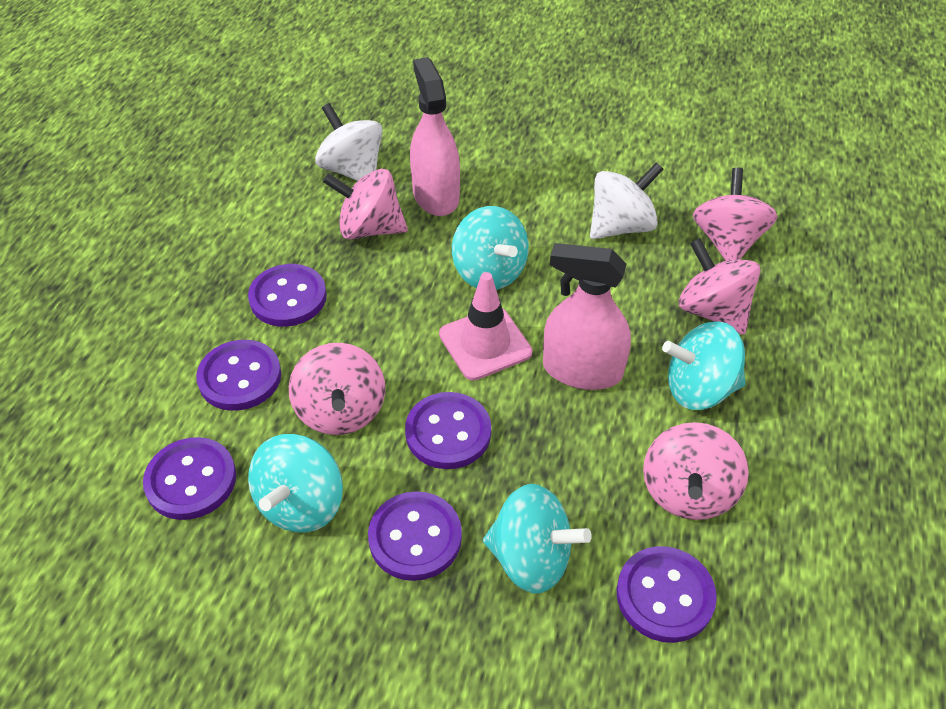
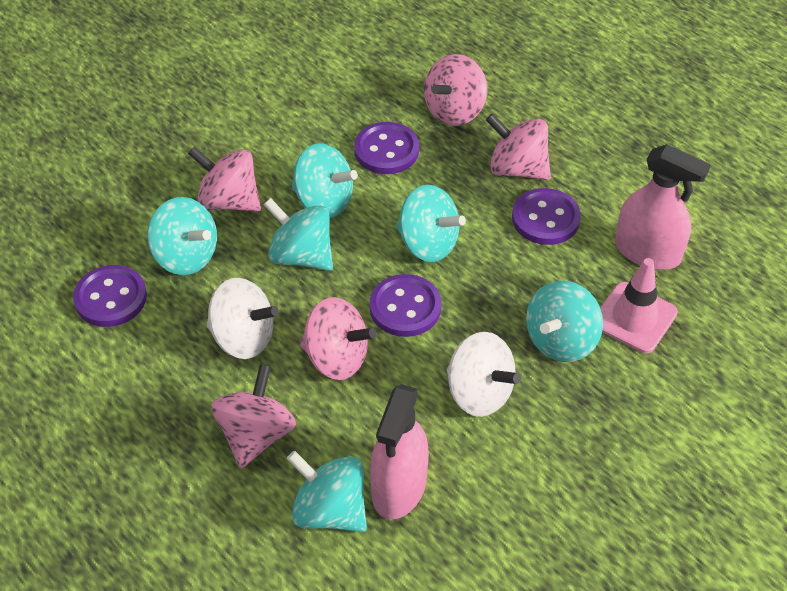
purple button: 6 -> 4
turquoise spinning top: 4 -> 6

